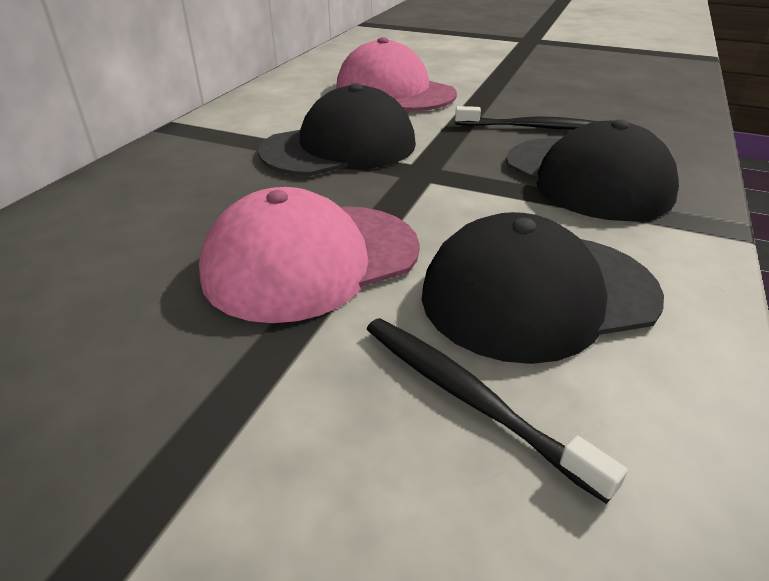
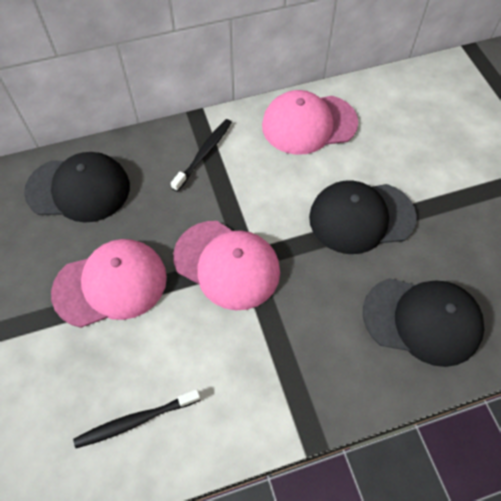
pink cap: 2 -> 3

